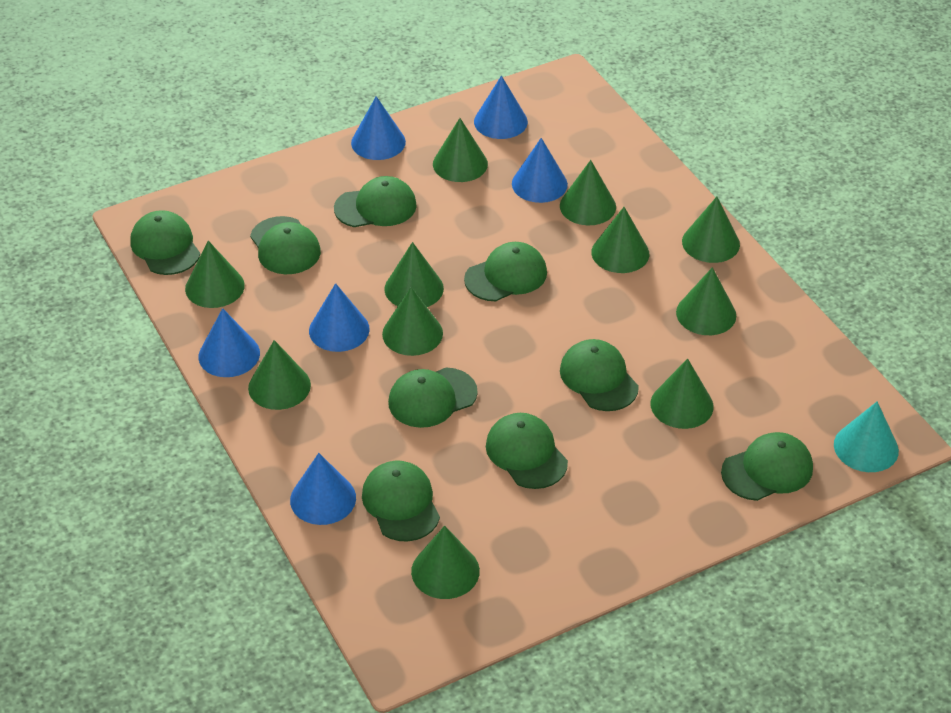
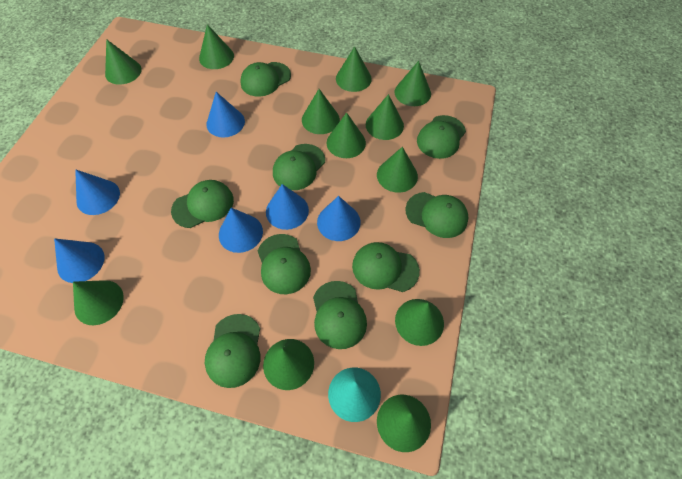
green cone: 11 -> 12

